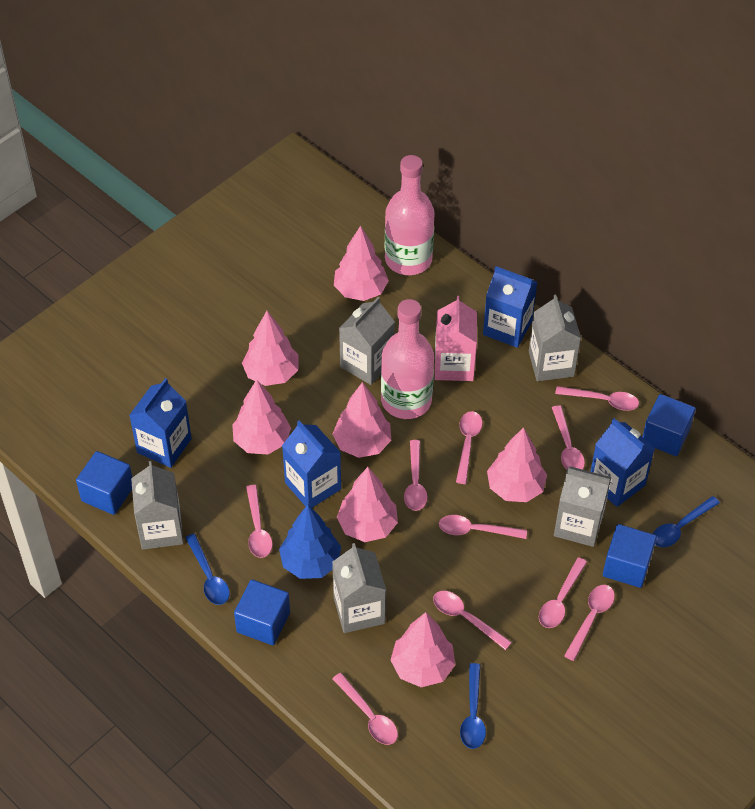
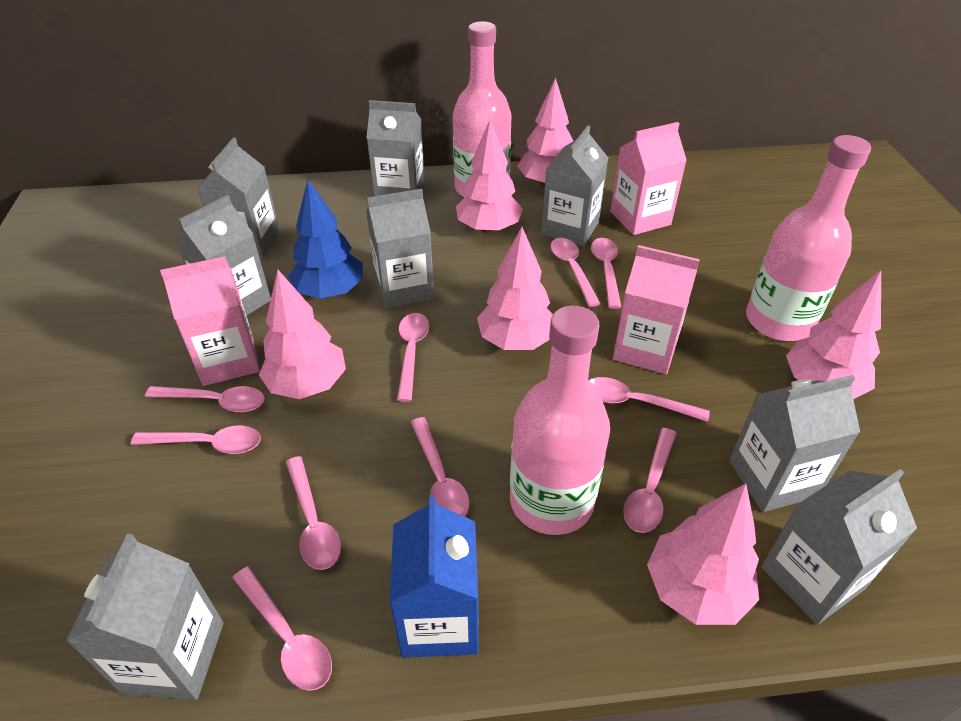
blue carton: 4 -> 1
blue cube: 4 -> 0
blue spoon: 3 -> 0
grey carton: 5 -> 8
pink bottle: 2 -> 3
pink carton: 1 -> 3
pink tree: 7 -> 6

